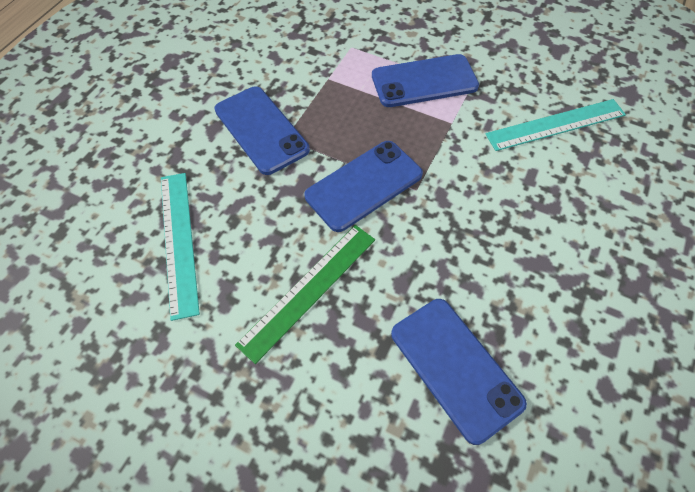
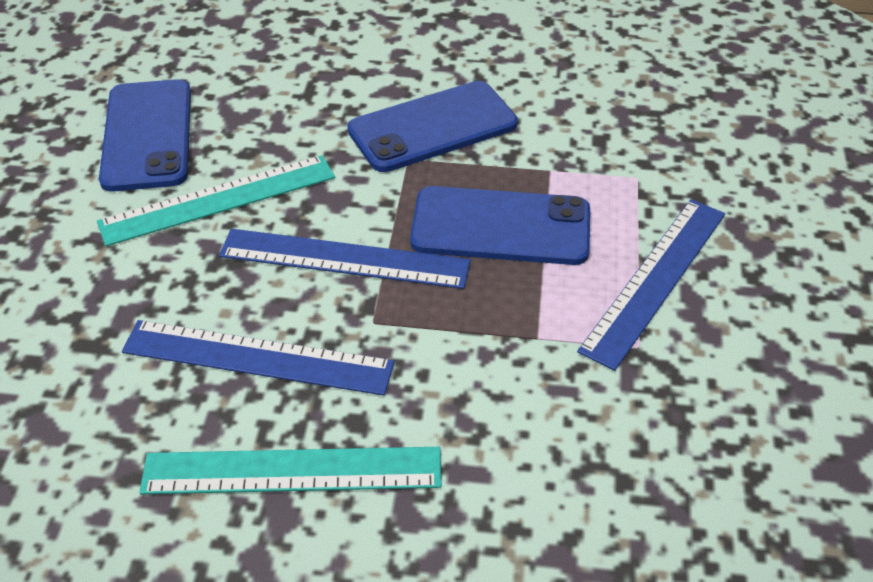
blue phone: 4 -> 3
blue ruler: 0 -> 3
green ruler: 1 -> 0

